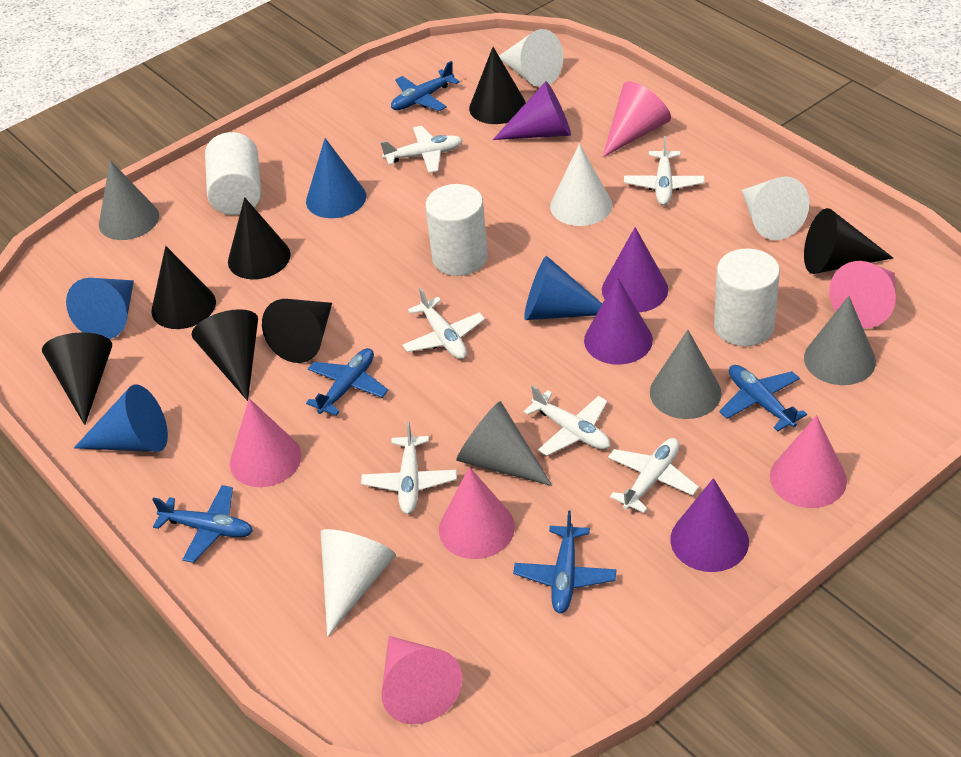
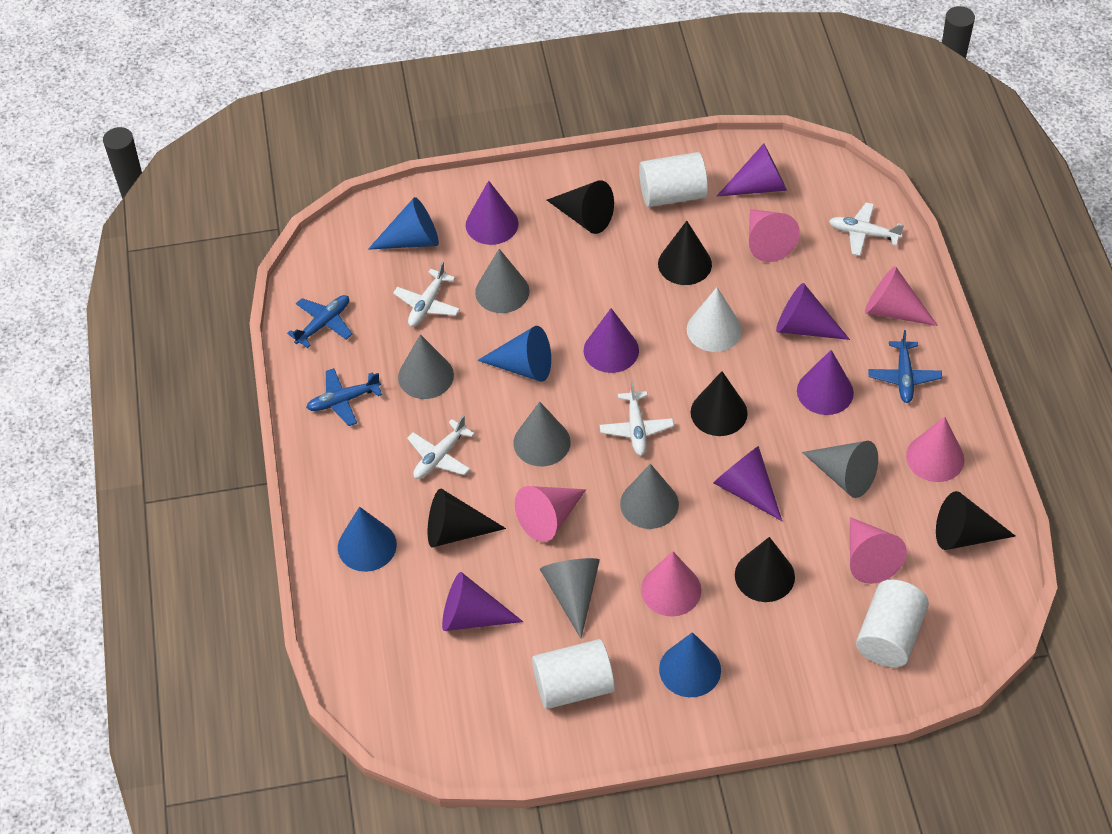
black cone: 7 -> 6
blue plane: 5 -> 3
grey cone: 4 -> 6
purple cone: 4 -> 7
white cone: 4 -> 1
white plane: 6 -> 4

